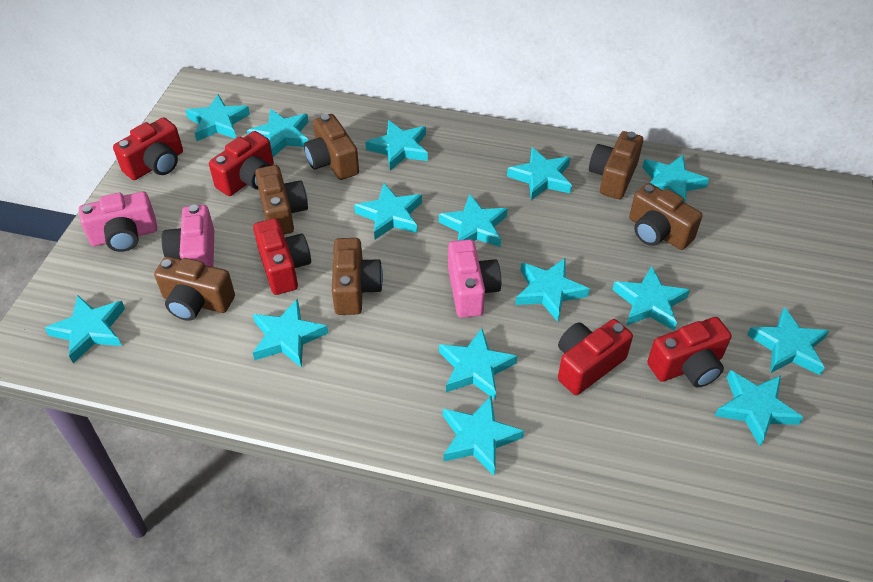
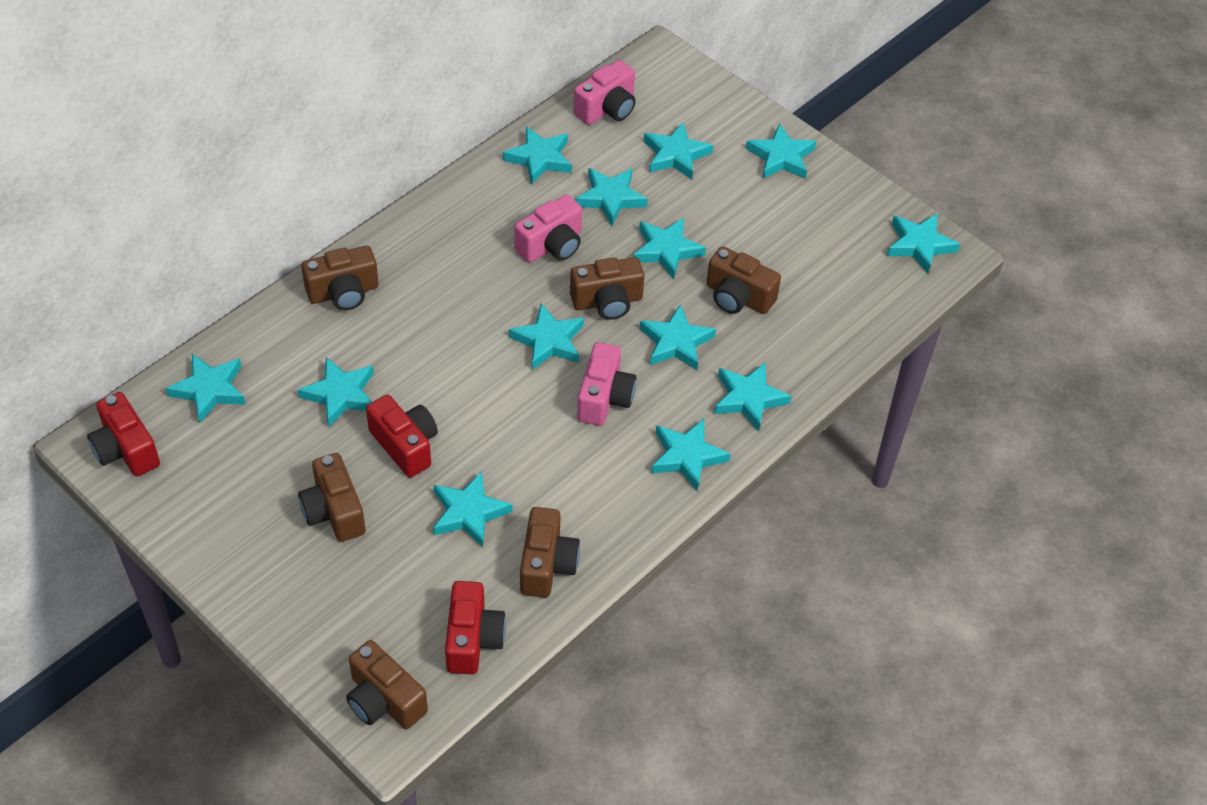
red camera: 5 -> 3
turquoise star: 15 -> 13

